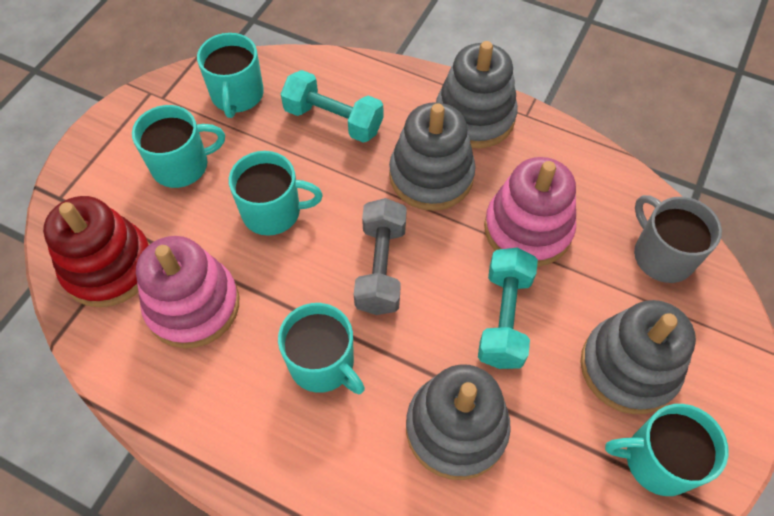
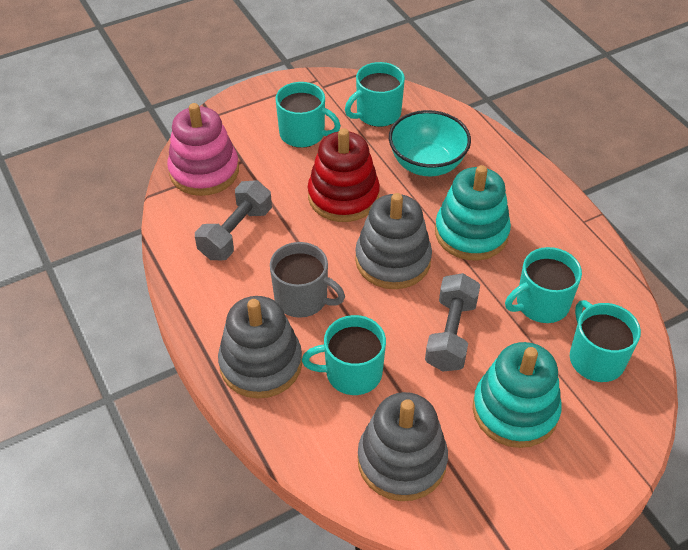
grey dumbbell: 1 -> 2
grey stacking toy: 4 -> 3
pink stacking toy: 2 -> 1
turquoise bowl: 0 -> 1
turquoise dumbbell: 2 -> 0
turquoise stacking toy: 0 -> 2

